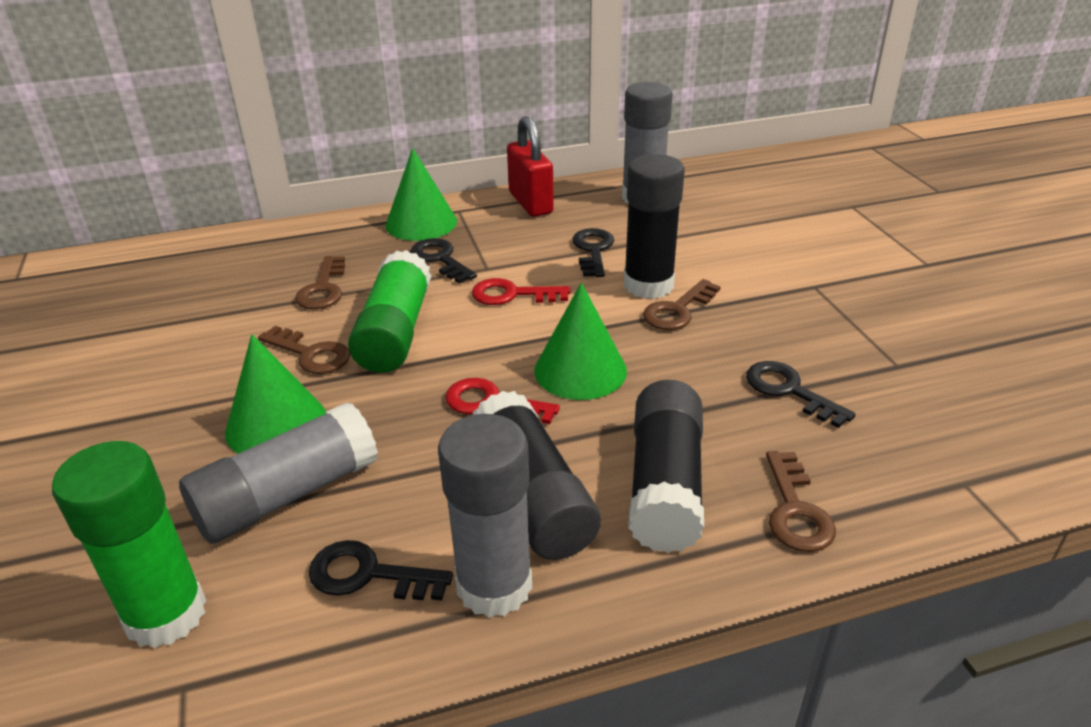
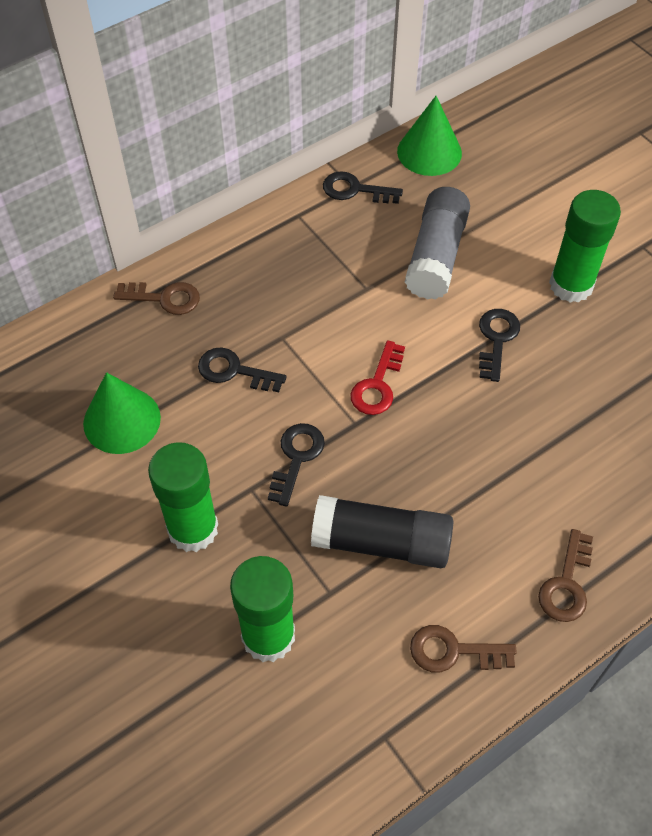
black glue stick: 3 -> 1
brown key: 4 -> 3
green cone: 3 -> 2
green glue stick: 2 -> 3
grey glue stick: 3 -> 1
red key: 2 -> 1
red padlock: 1 -> 0

